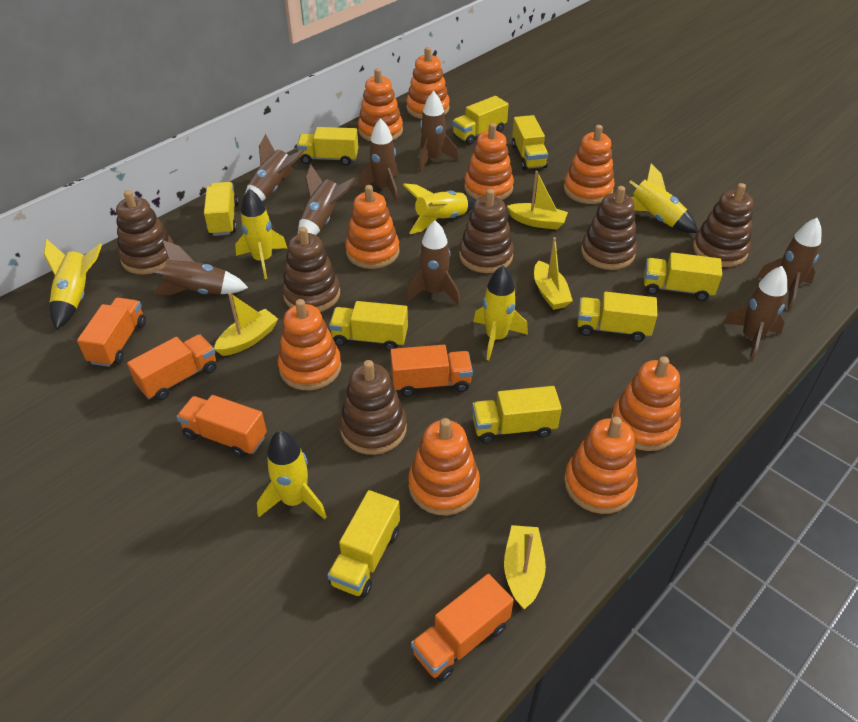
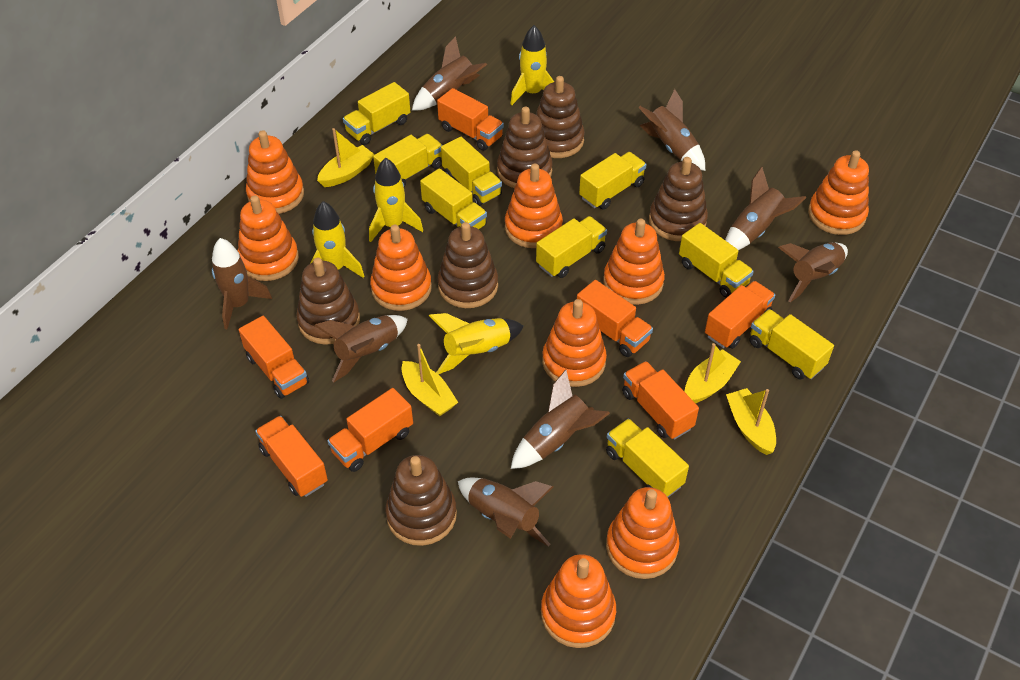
orange truck: 5 -> 7
yellow rocket: 6 -> 4

